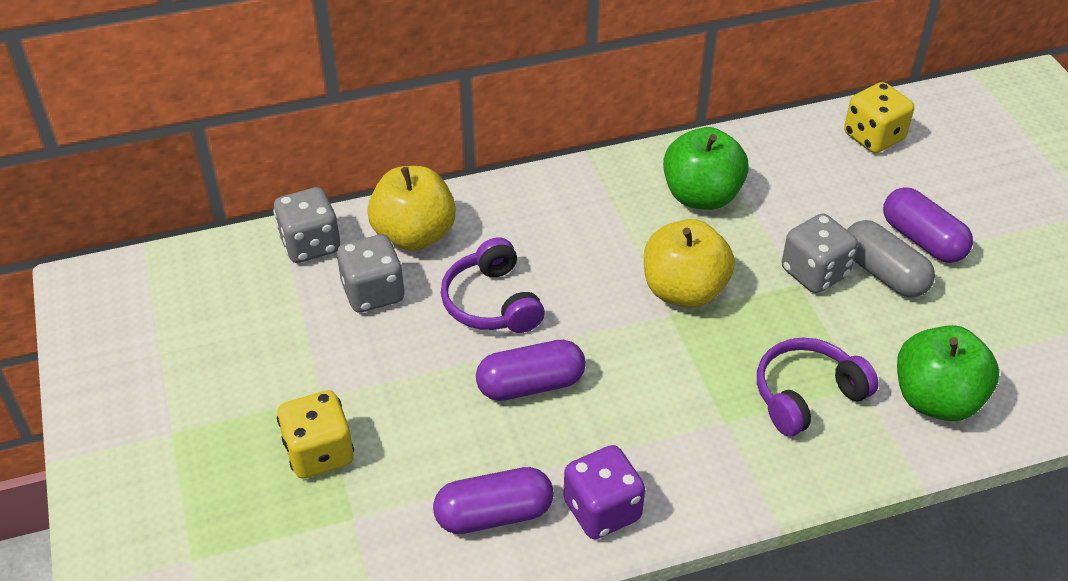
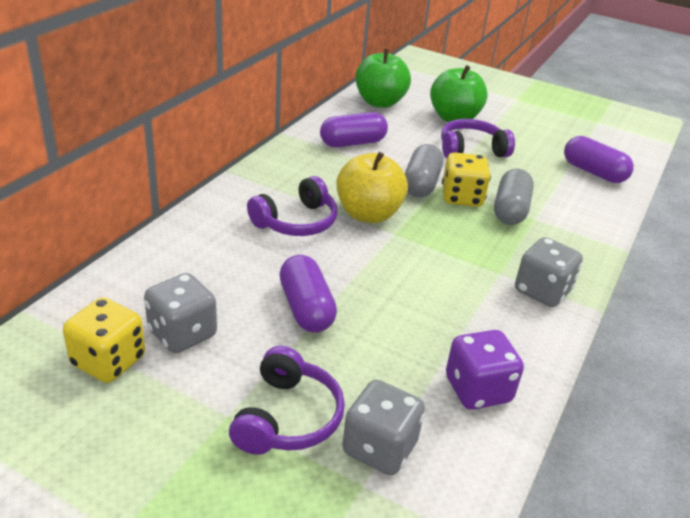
grey capsule: 1 -> 2
purple headphones: 2 -> 3
yellow apple: 2 -> 1

